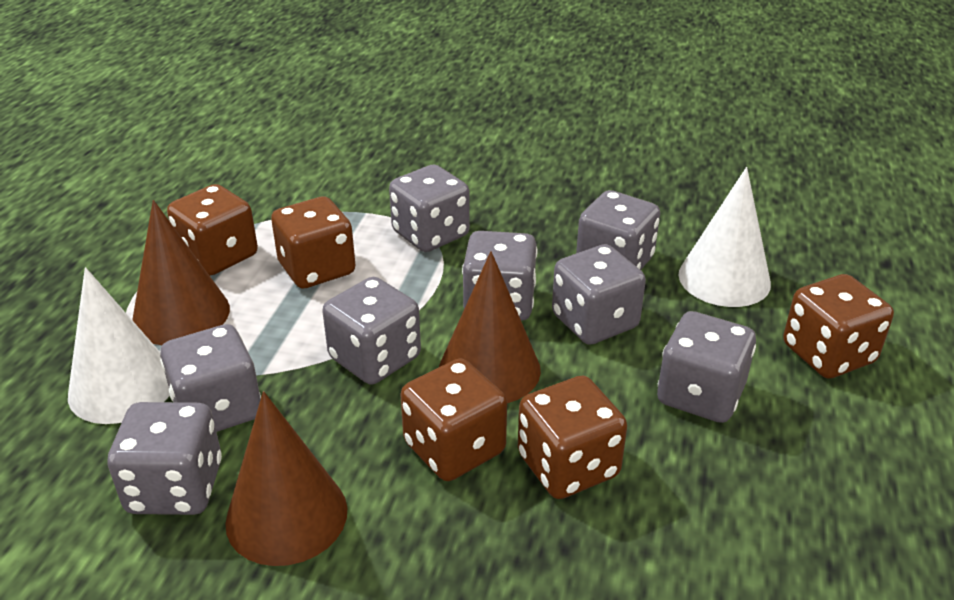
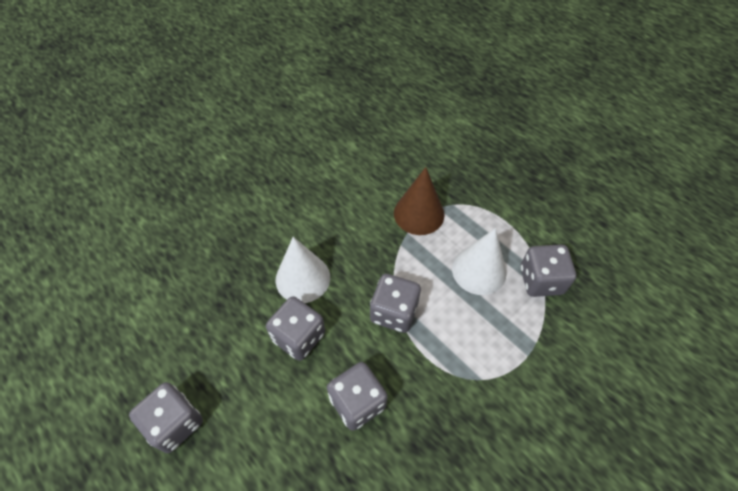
brown cone: 3 -> 1
brown dice: 5 -> 0
grey dice: 8 -> 5

